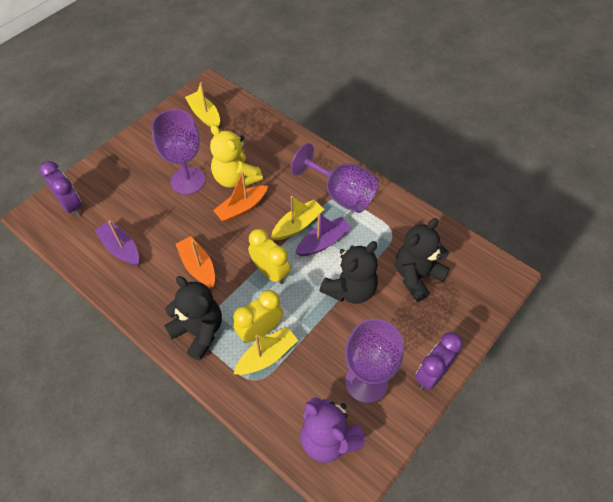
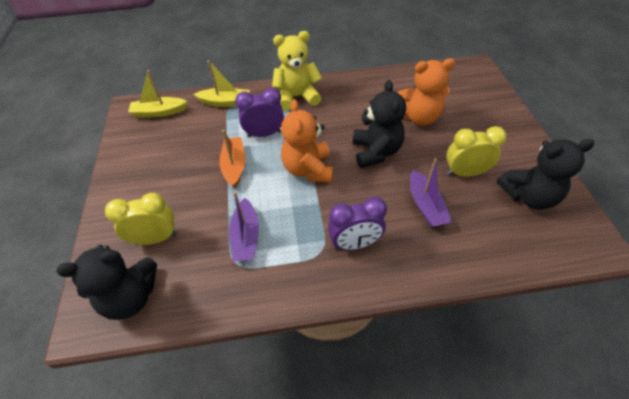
orange boat: 2 -> 1
orange teddy bear: 0 -> 2
purple goblet: 3 -> 0
purple teddy bear: 1 -> 0
yellow boat: 3 -> 2

